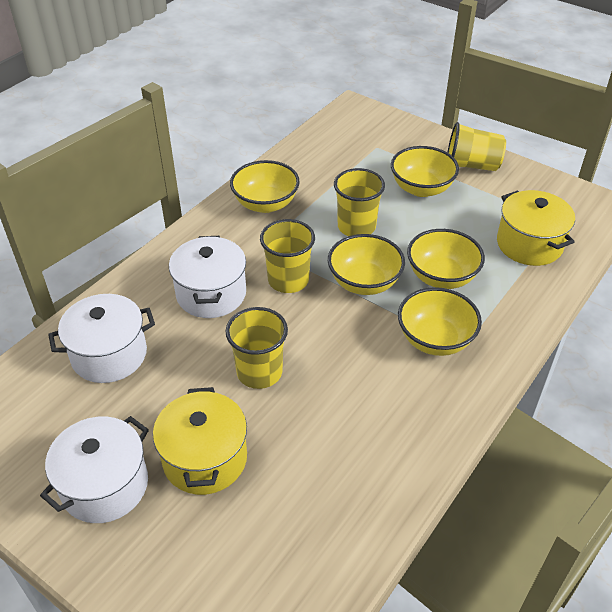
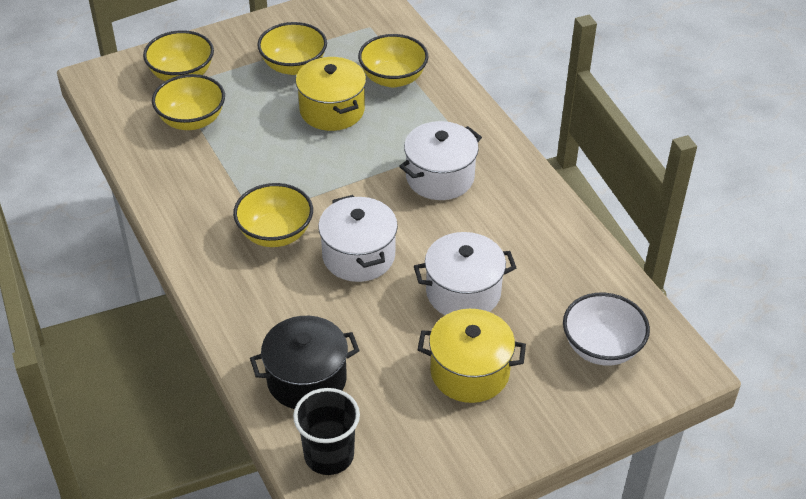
black cup: 0 -> 1
black pot: 0 -> 1
white bowl: 0 -> 1
yellow cup: 4 -> 0

